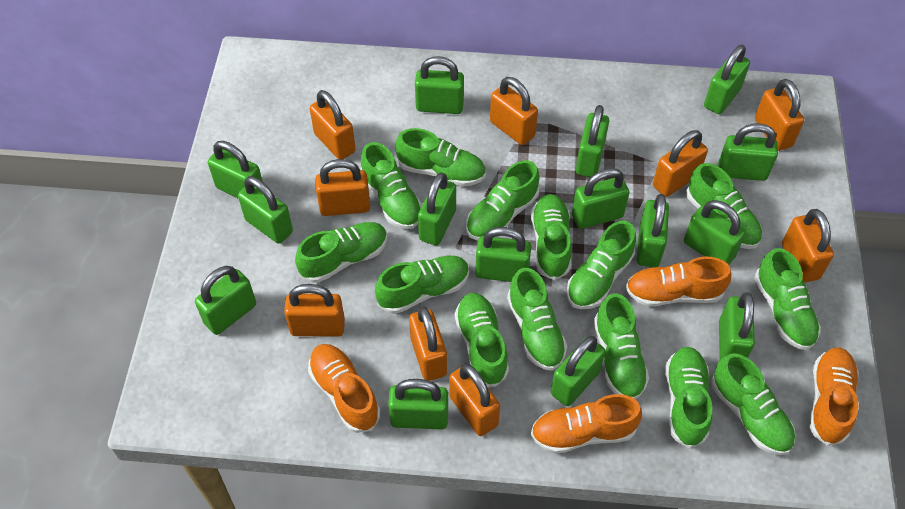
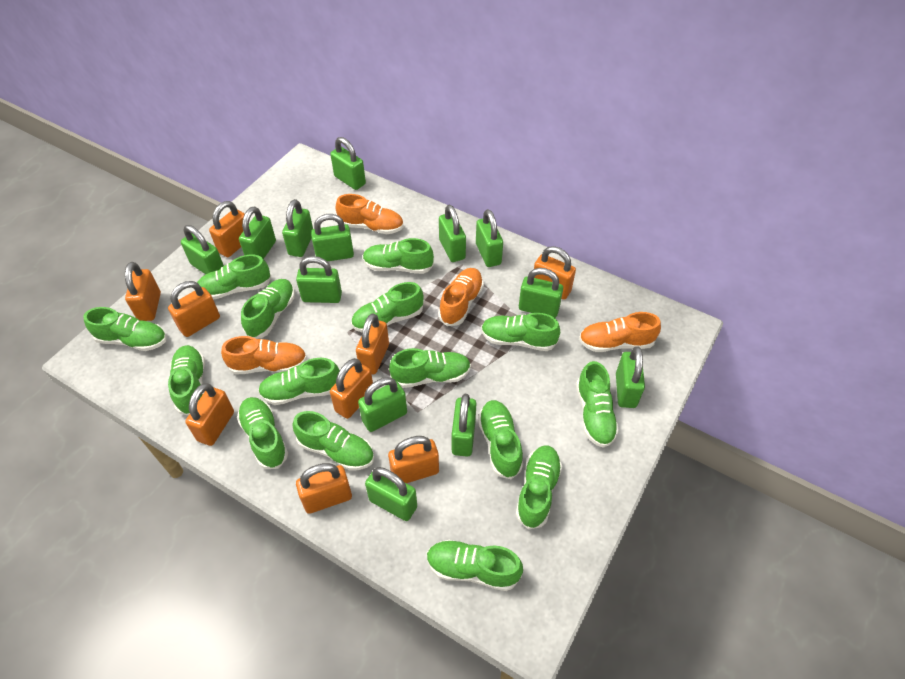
green padlock: 15 -> 13
green shoe: 14 -> 15

